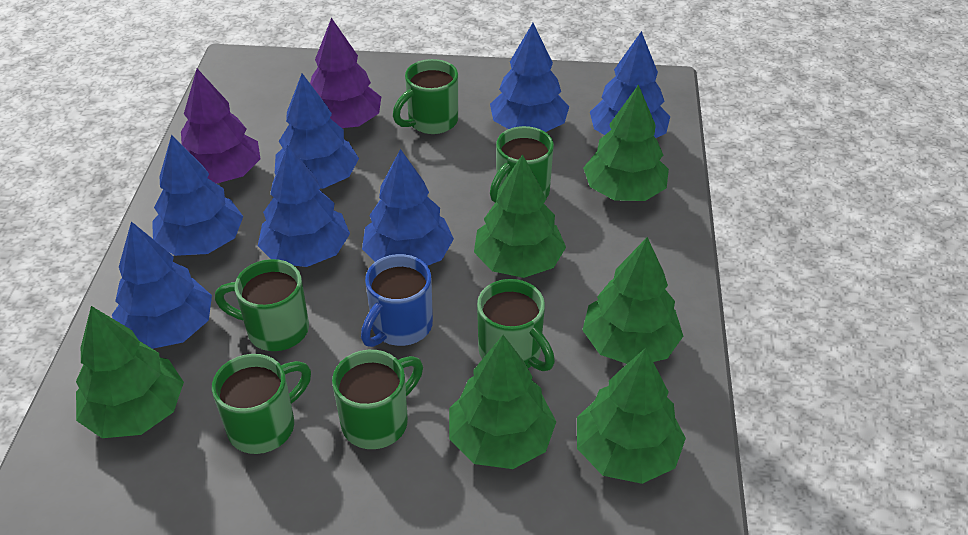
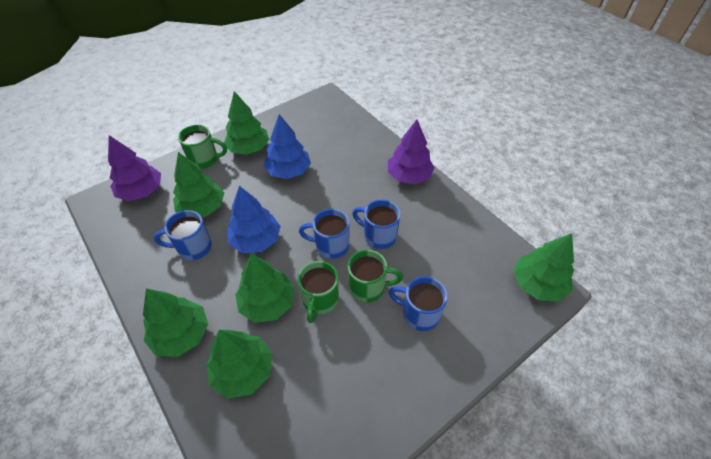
blue mug: 1 -> 4
blue tree: 7 -> 2
green mug: 6 -> 3

